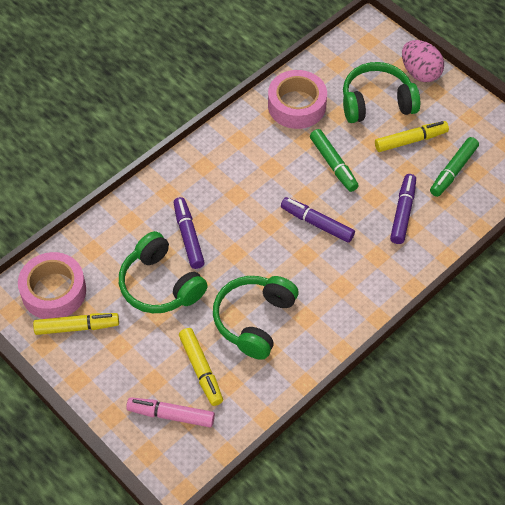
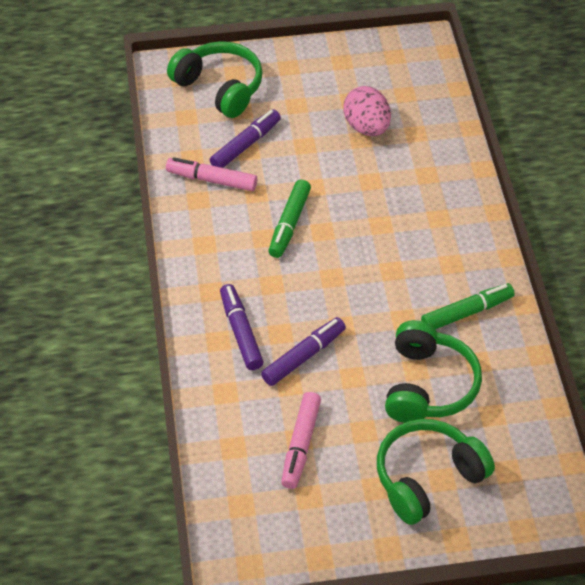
pink marker: 1 -> 2
pink tape: 2 -> 0
yellow marker: 3 -> 0

